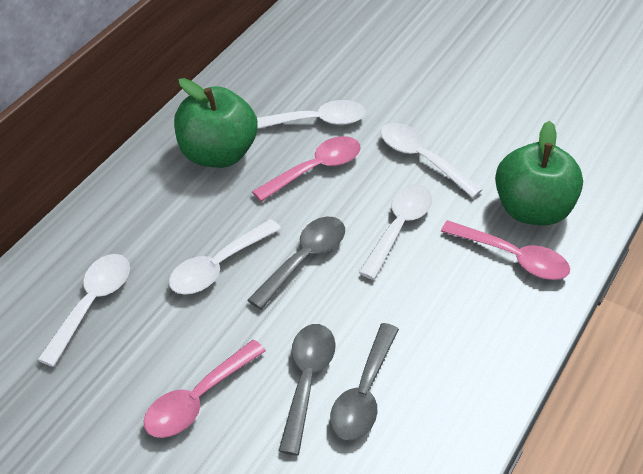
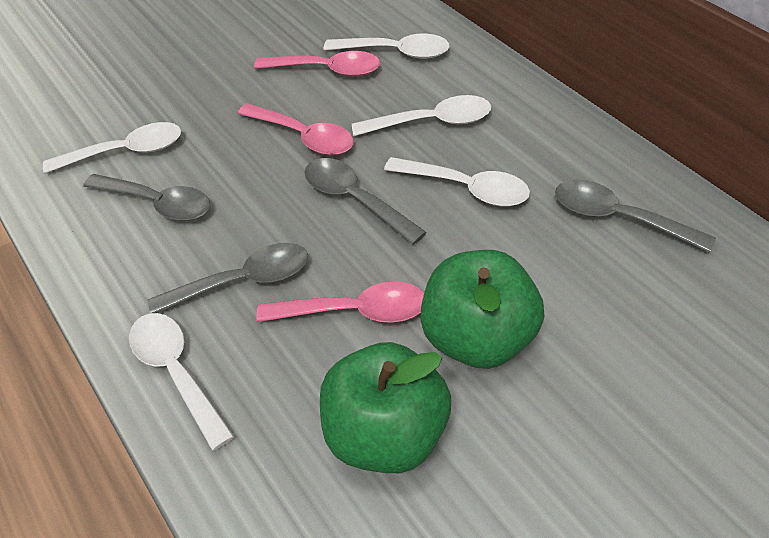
grey spoon: 3 -> 4

